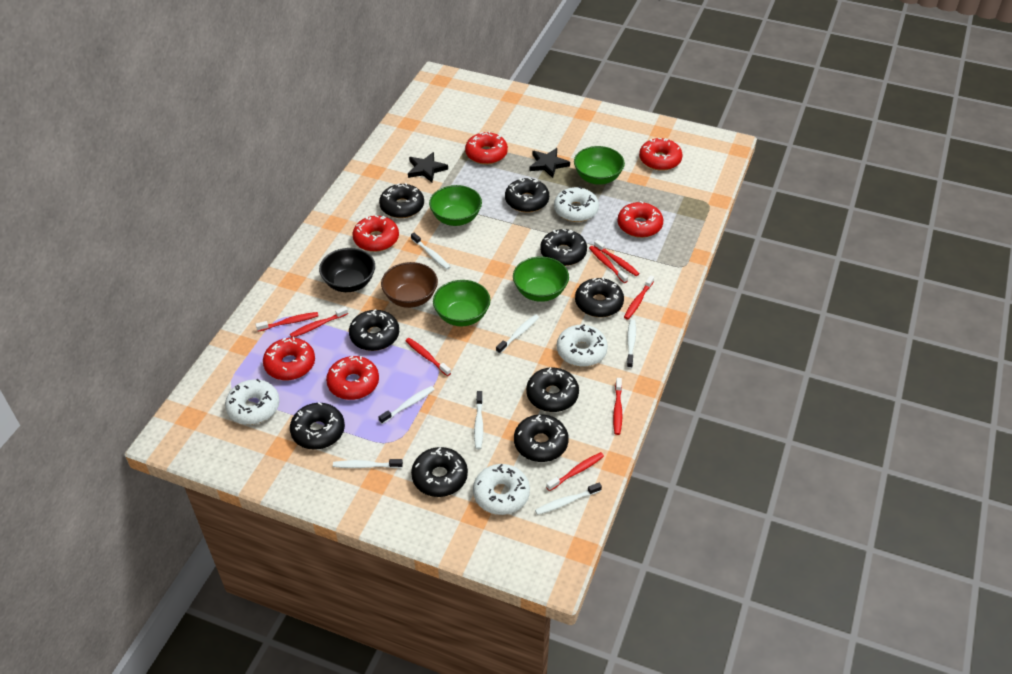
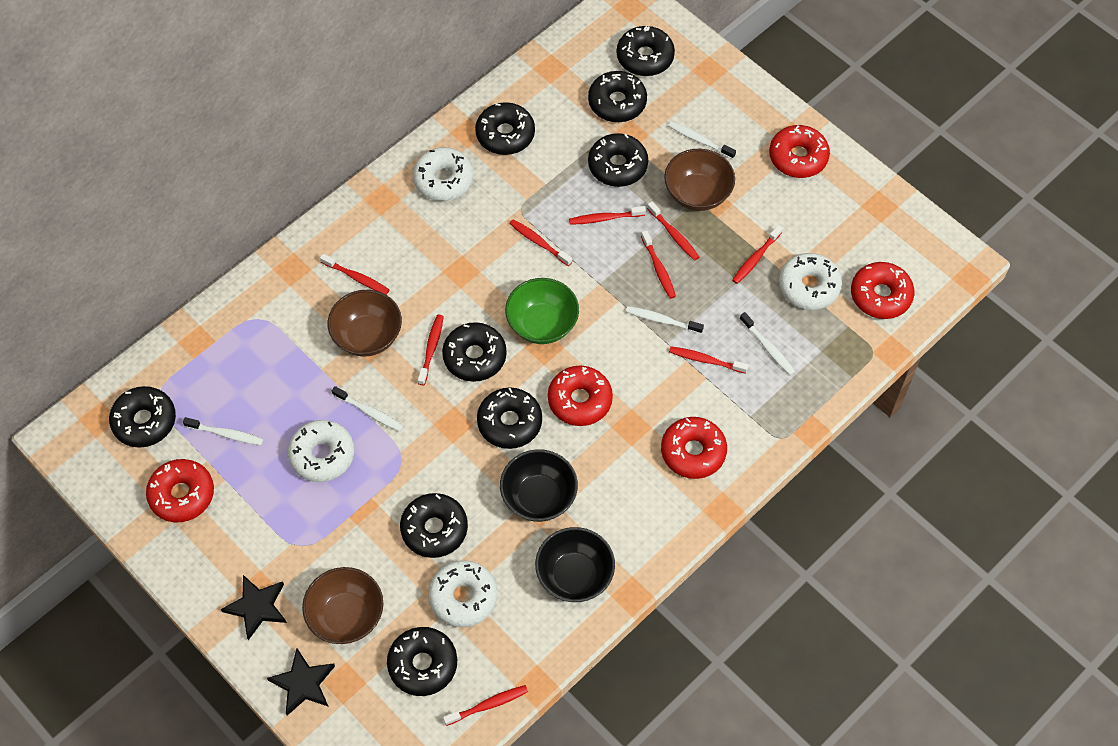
black bowl: 1 -> 2
brown bowl: 1 -> 3
green bowl: 4 -> 1
red donut: 6 -> 5
red toothbrush: 8 -> 9
white toothbrush: 7 -> 5

